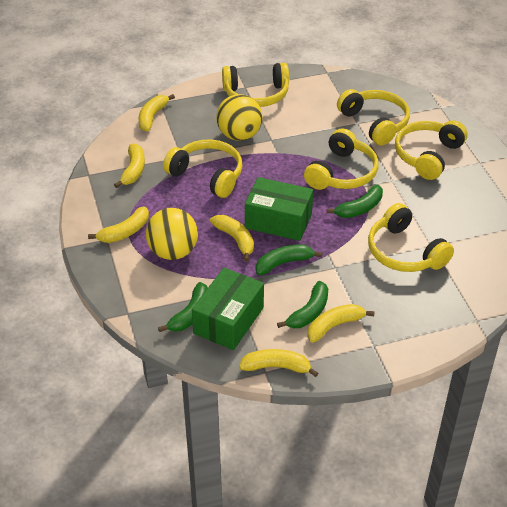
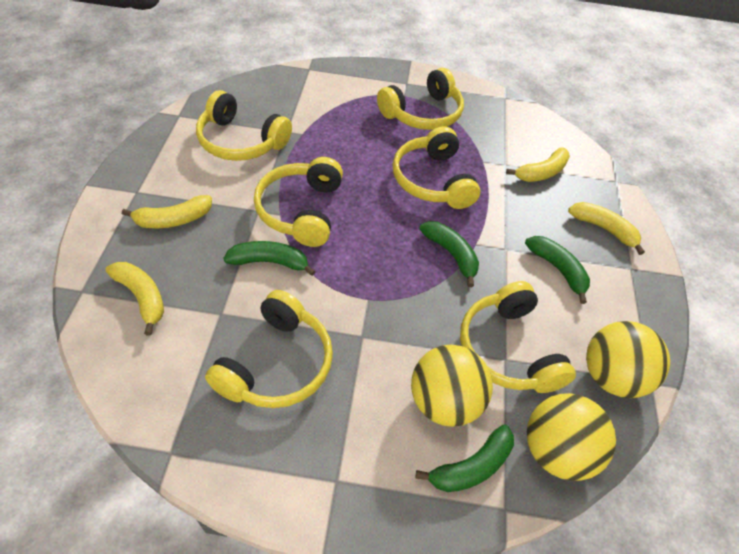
green box: 2 -> 0
yellow ball: 2 -> 3
yellow banana: 6 -> 4

